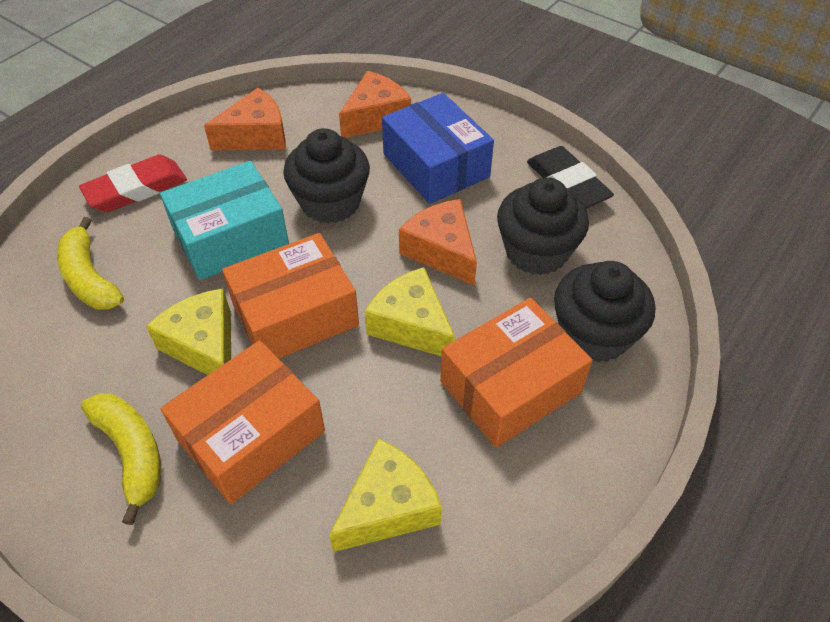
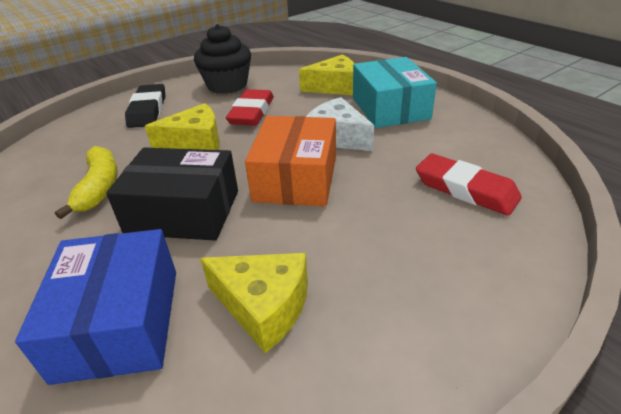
black box: 0 -> 1
black cupcake: 3 -> 1
orange box: 3 -> 1
orange cheese: 3 -> 0
red eraser: 1 -> 2
white cheese: 0 -> 1
yellow banana: 2 -> 1

